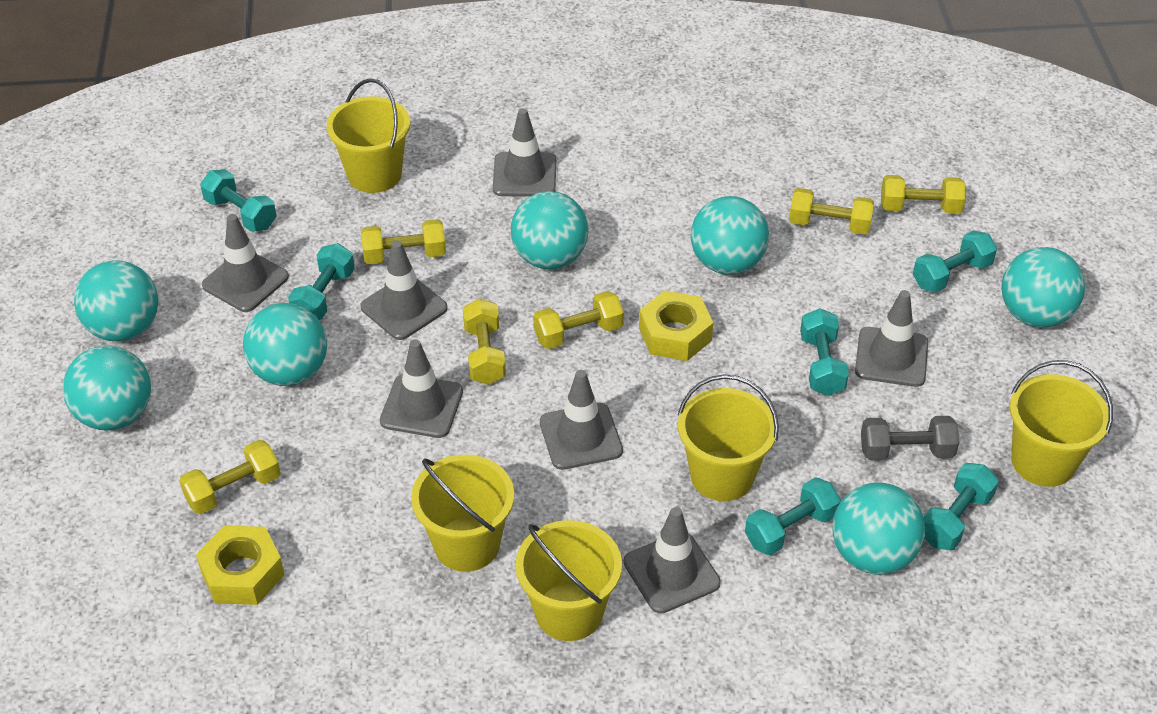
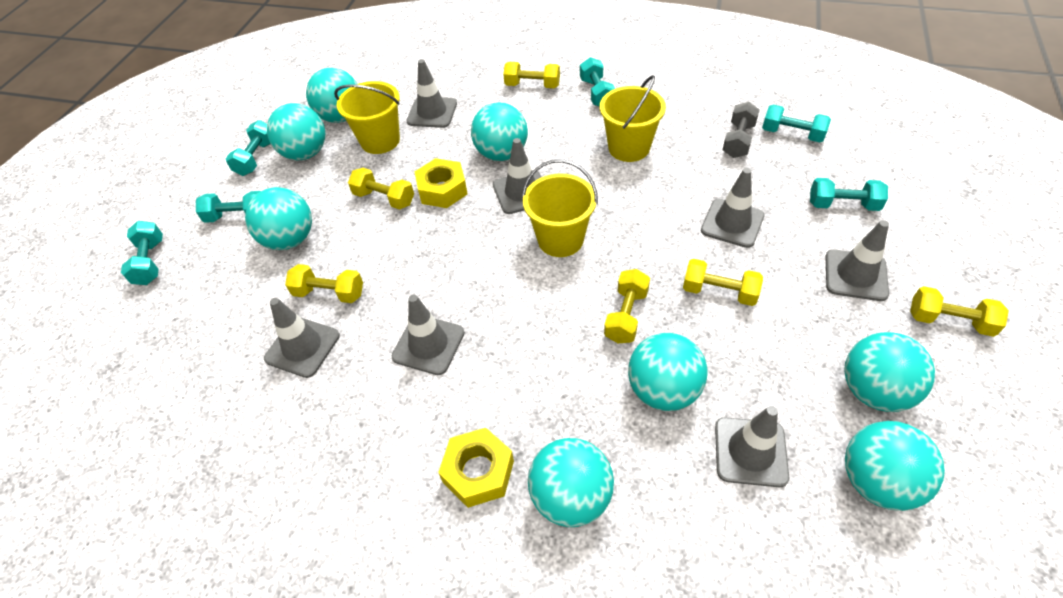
turquoise ball: 7 -> 8
yellow bucket: 5 -> 3

